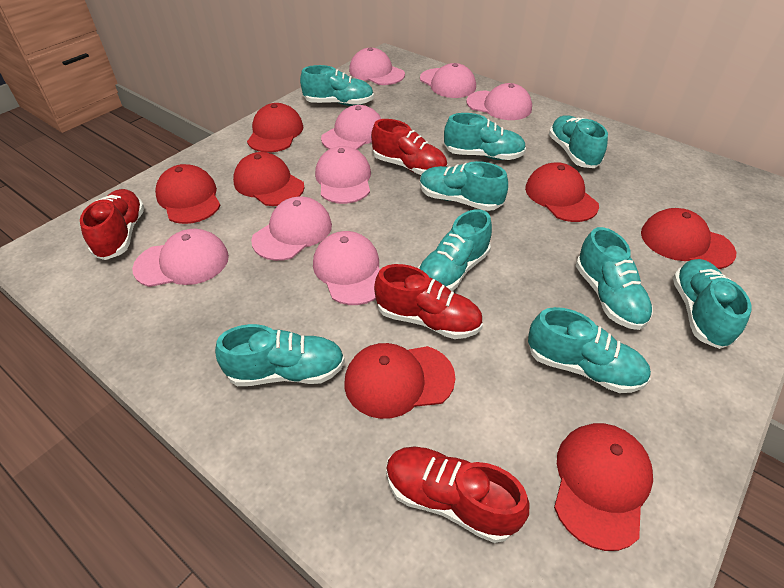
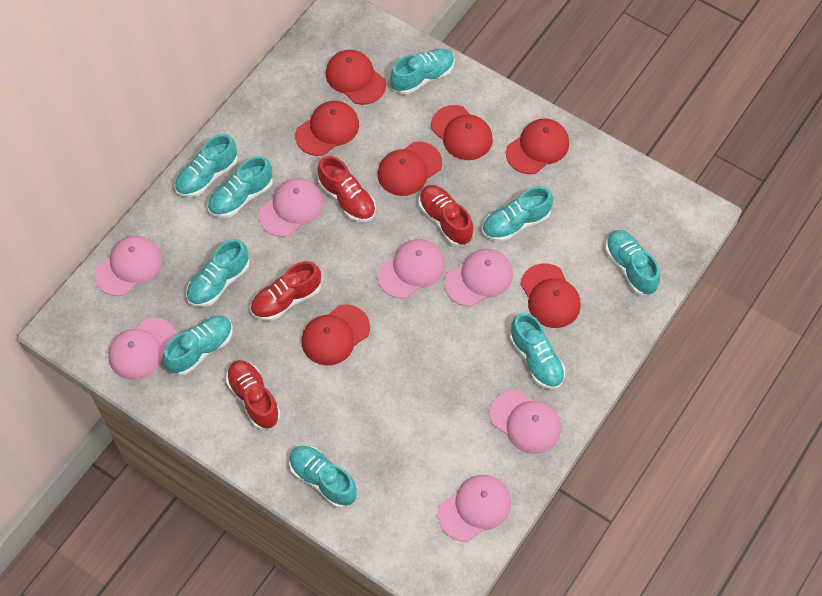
pink cap: 8 -> 7

